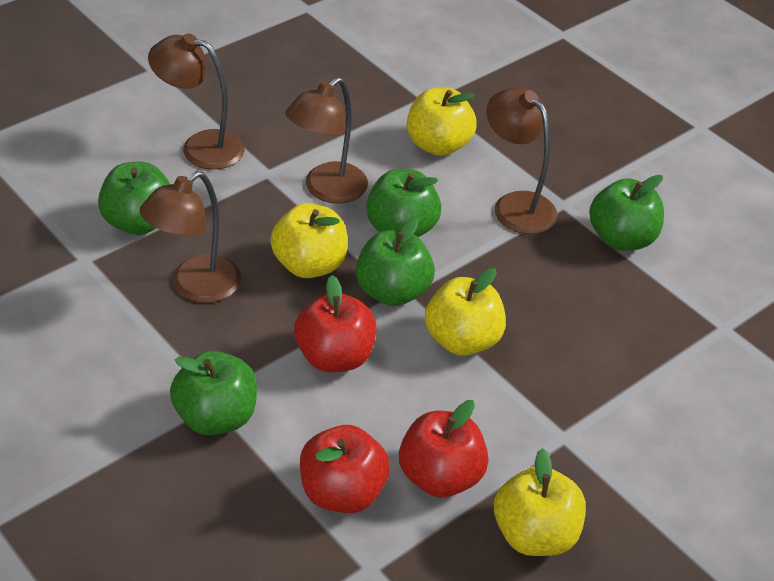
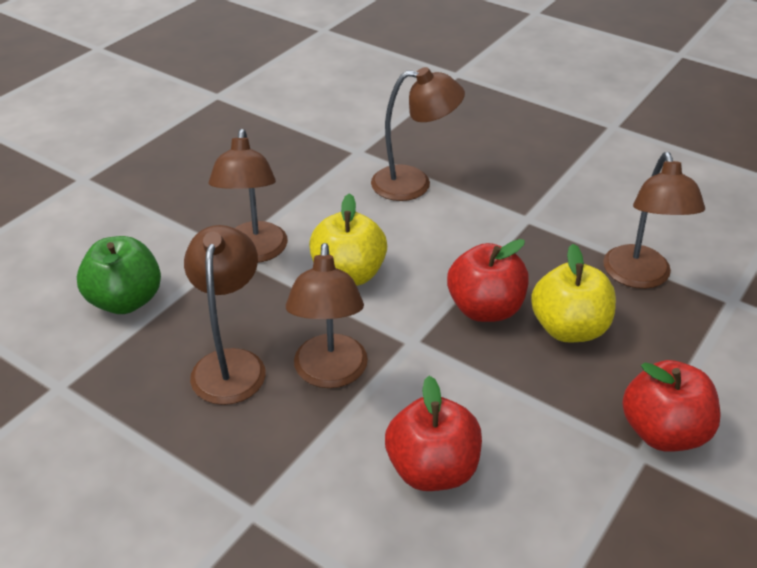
brown lamp: 4 -> 5
green apple: 5 -> 1
yellow apple: 4 -> 2

